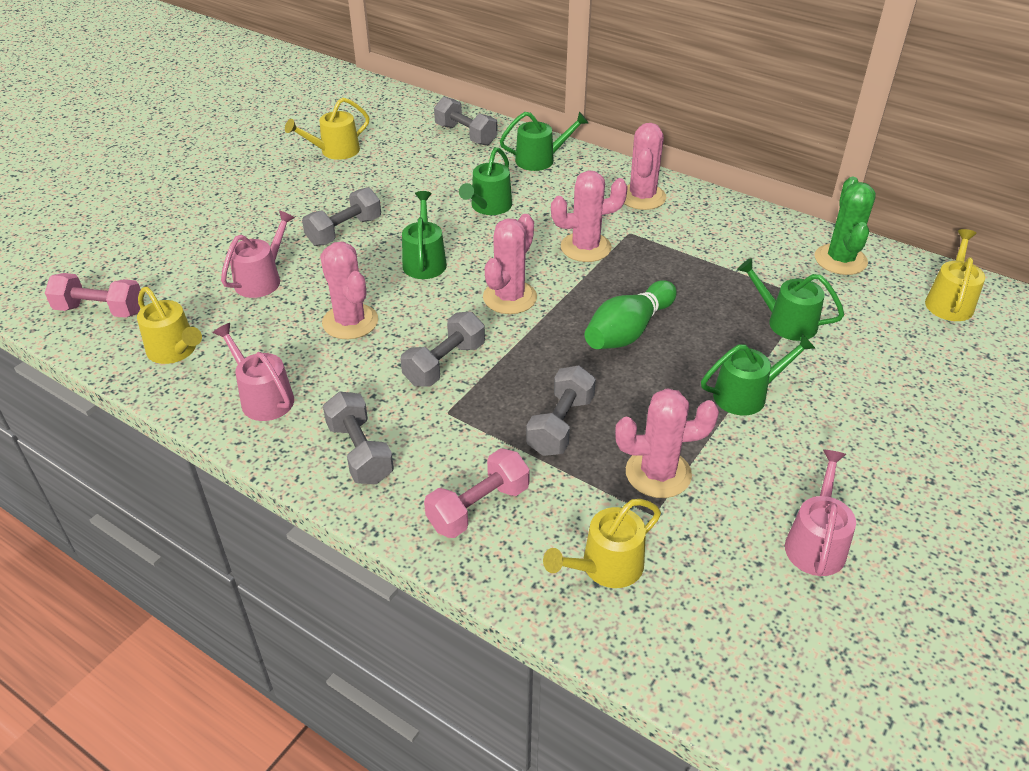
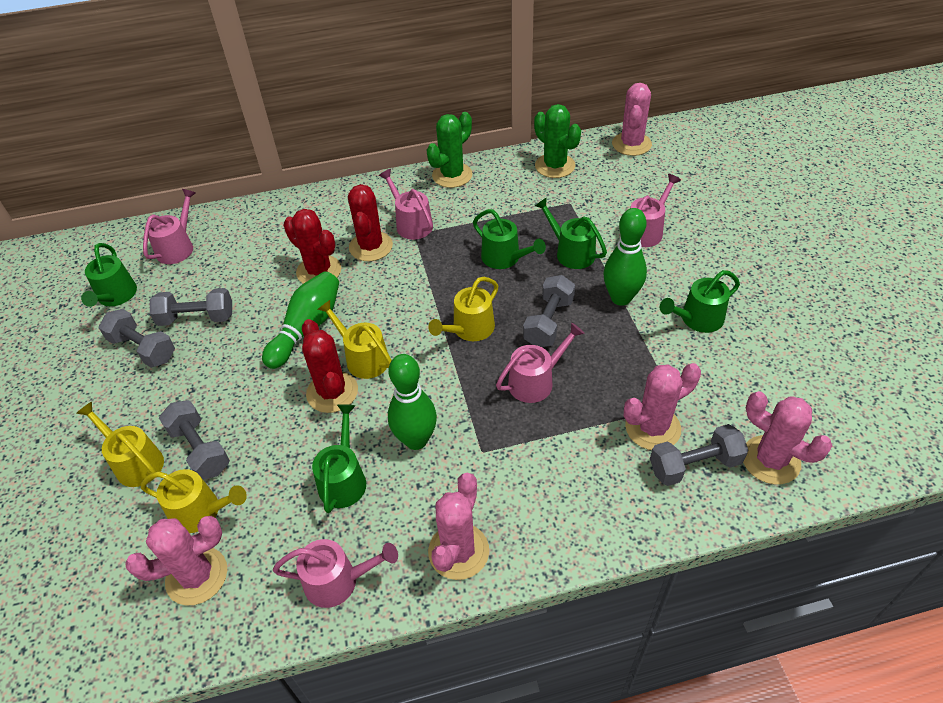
green bowling pin: 1 -> 3
green cactus: 1 -> 2
pink dumbbell: 2 -> 0
pink watering can: 3 -> 5
red cactus: 0 -> 3

